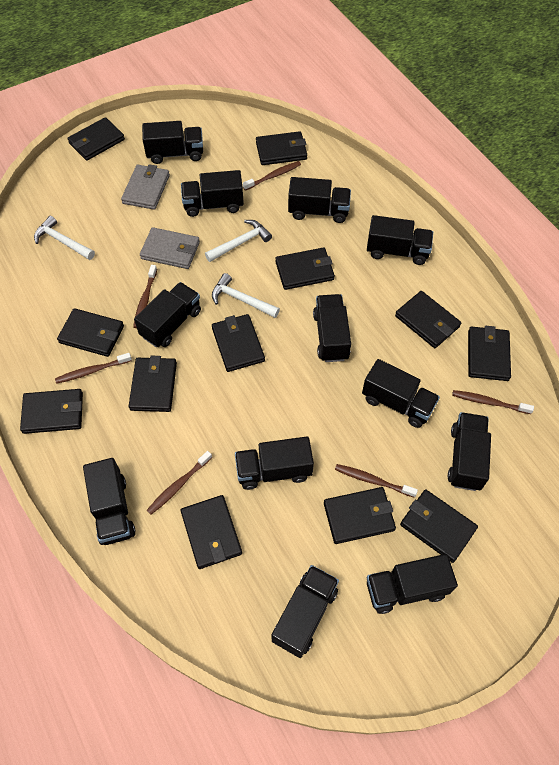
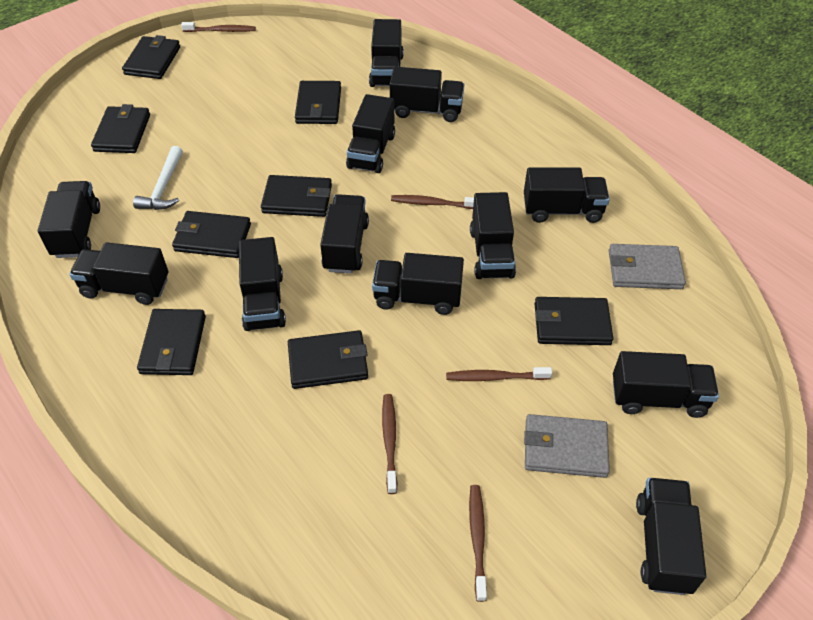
black wallet: 12 -> 8
brown toothbrush: 6 -> 5
white hammer: 3 -> 1

